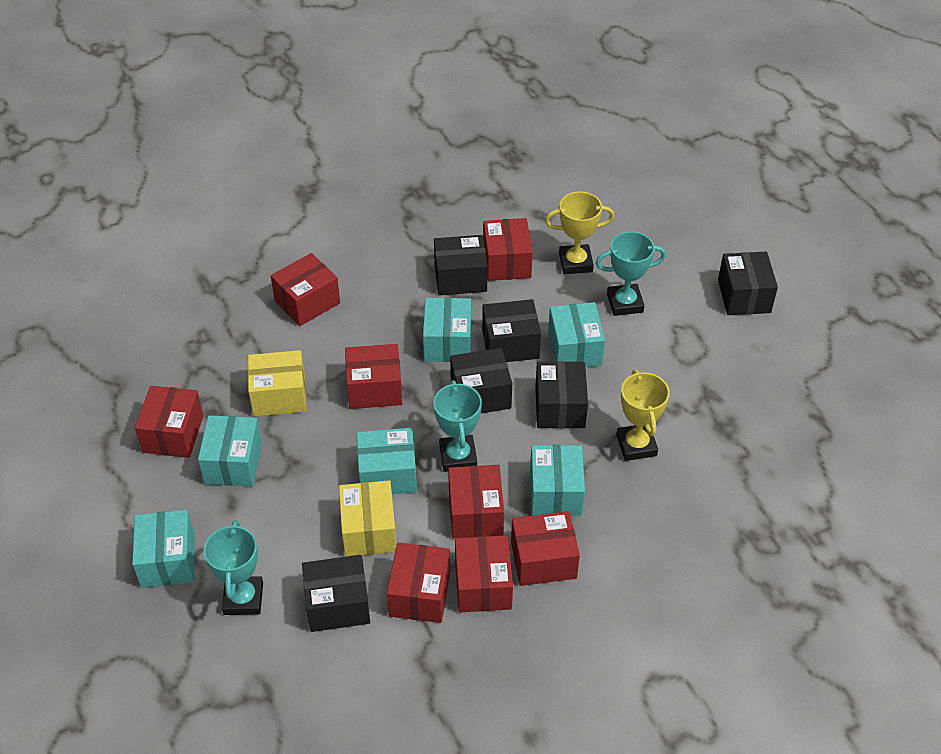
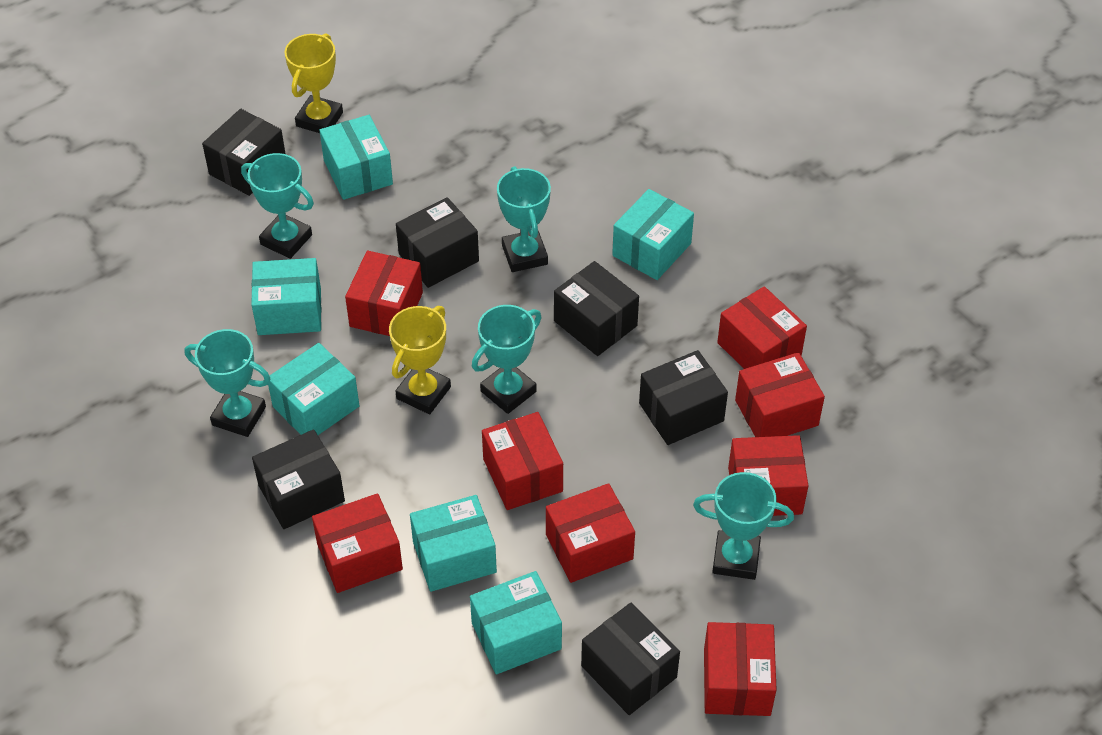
turquoise trophy: 3 -> 5
yellow box: 2 -> 0

